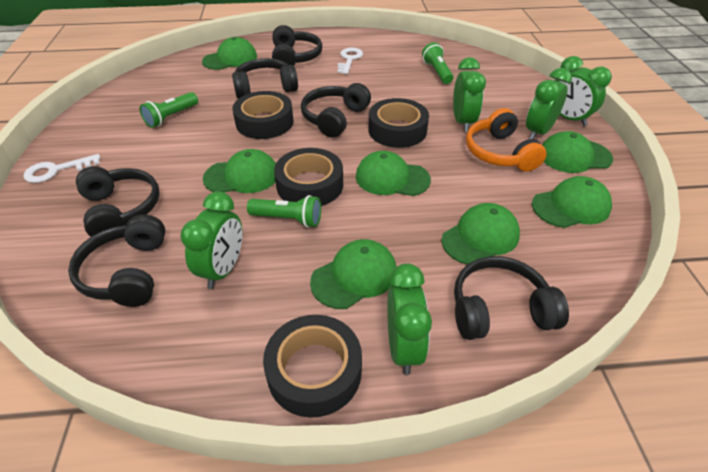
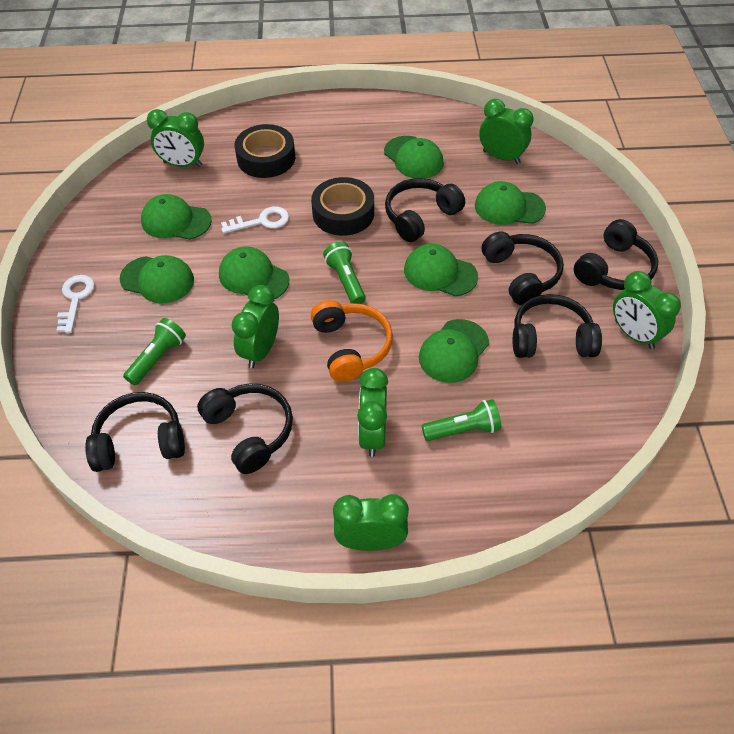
black tape: 4 -> 2
green clock: 5 -> 6

